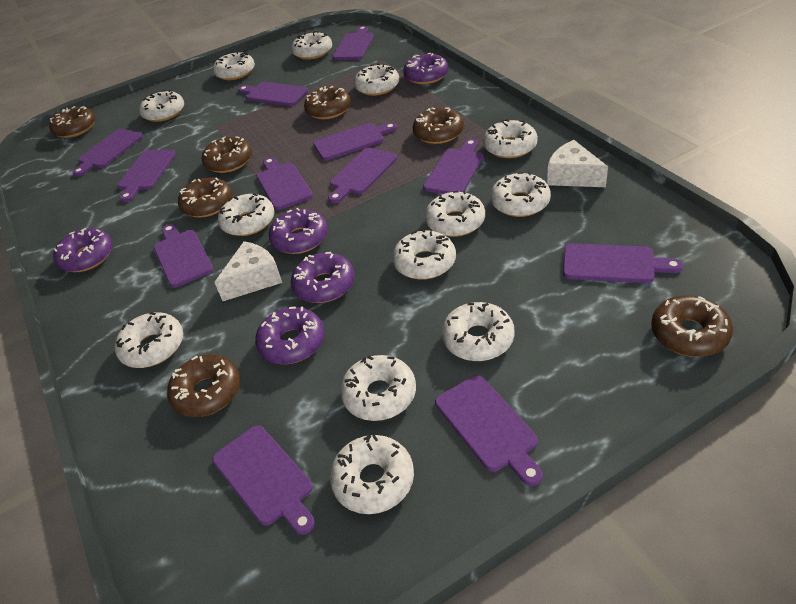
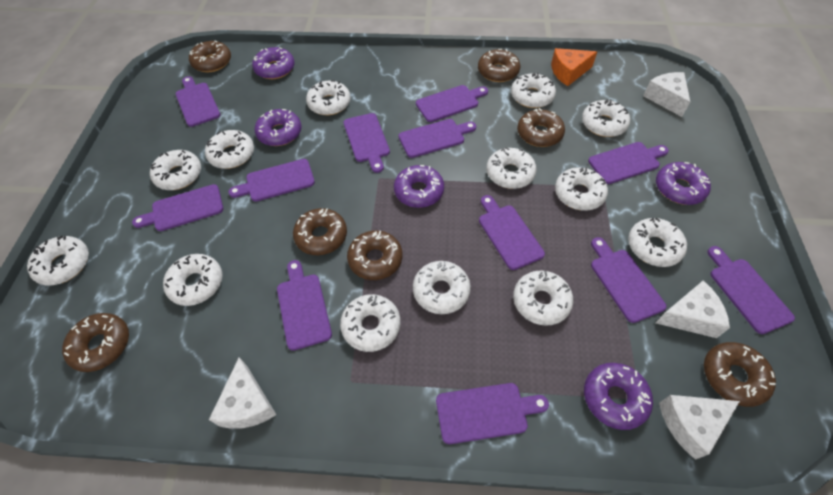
orange cheese: 0 -> 1
white cheese: 2 -> 4

